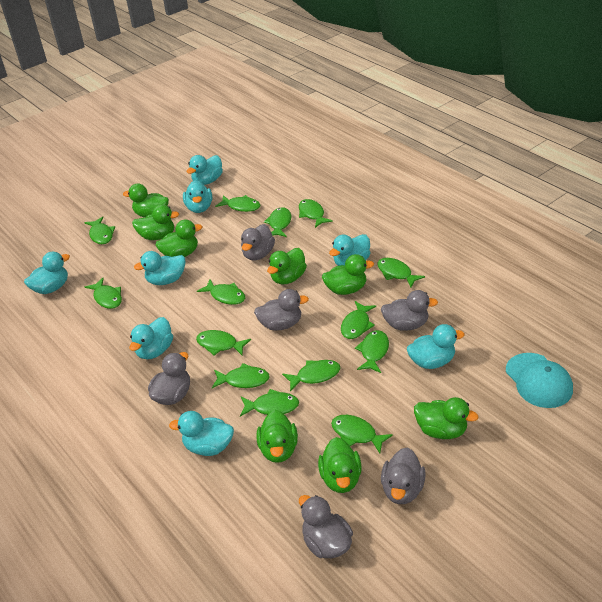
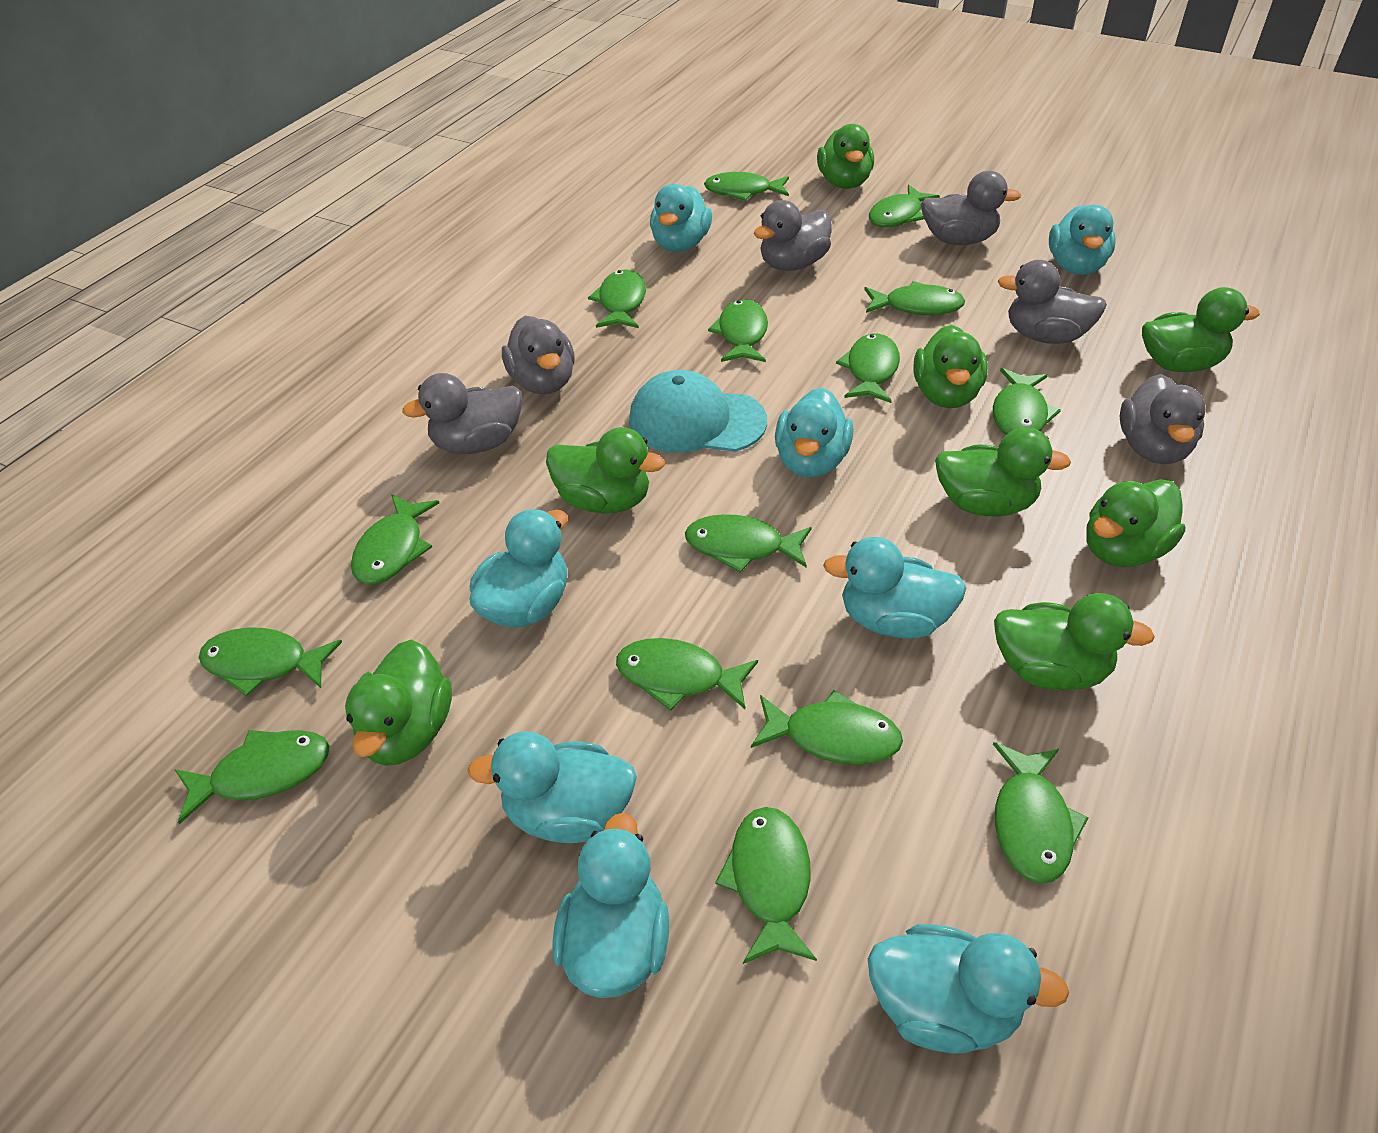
green fish: 14 -> 15

